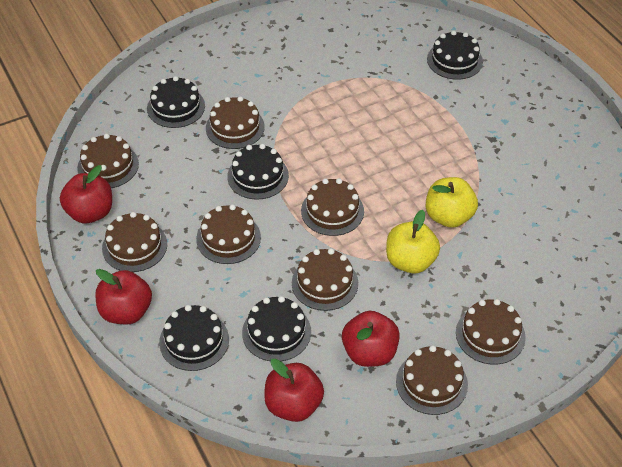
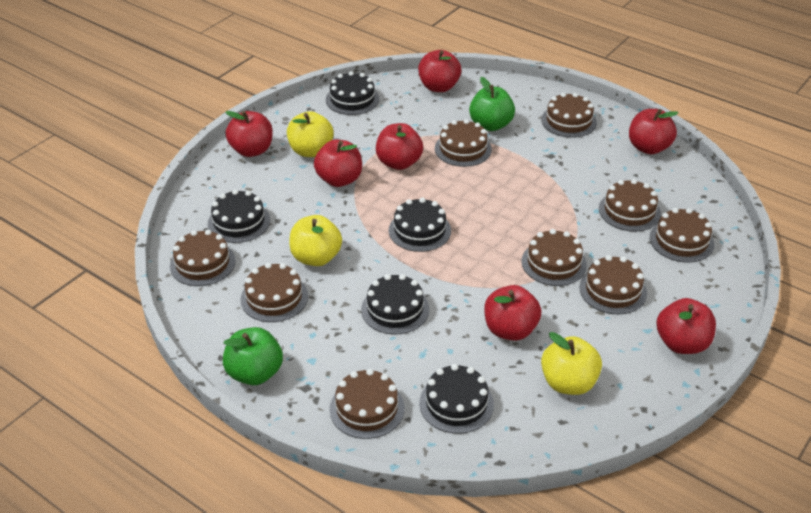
brown cake: 8 -> 9
green apple: 0 -> 2
red apple: 4 -> 7
yellow apple: 2 -> 3

